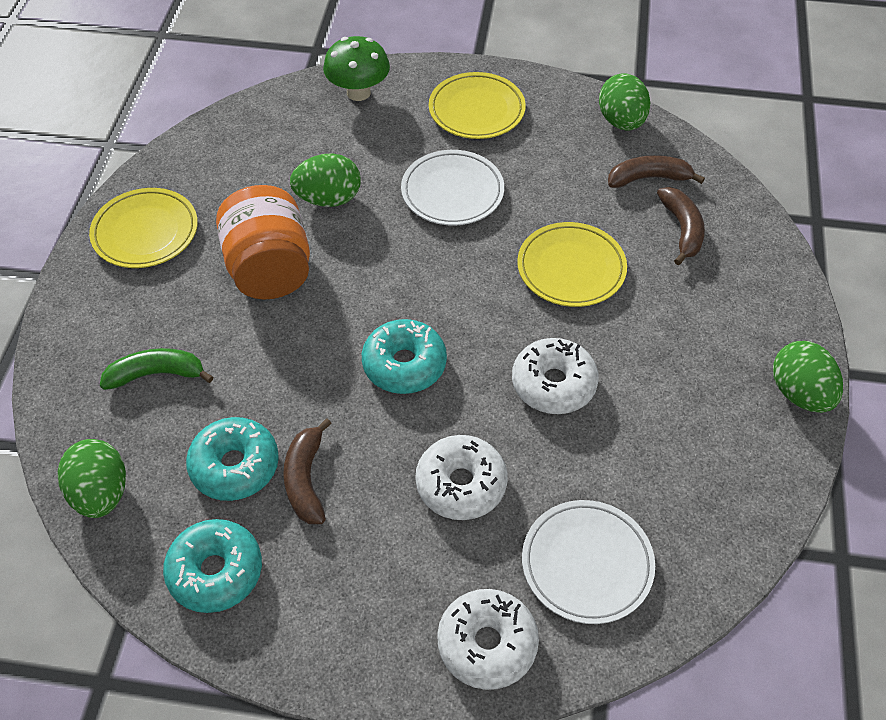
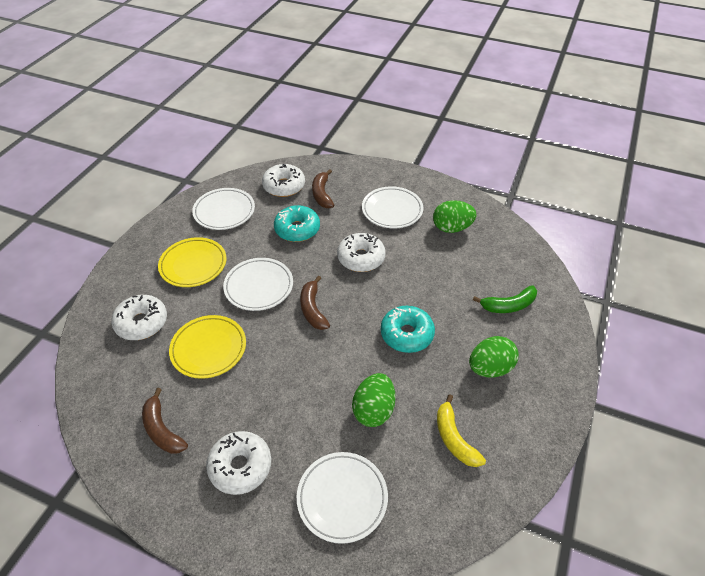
green egg: 4 -> 3
green mushroom: 1 -> 0
orange jar: 1 -> 0
turquoise donut: 3 -> 2
white donut: 3 -> 4
white plate: 2 -> 4
yellow banana: 0 -> 1
yellow plate: 3 -> 2

